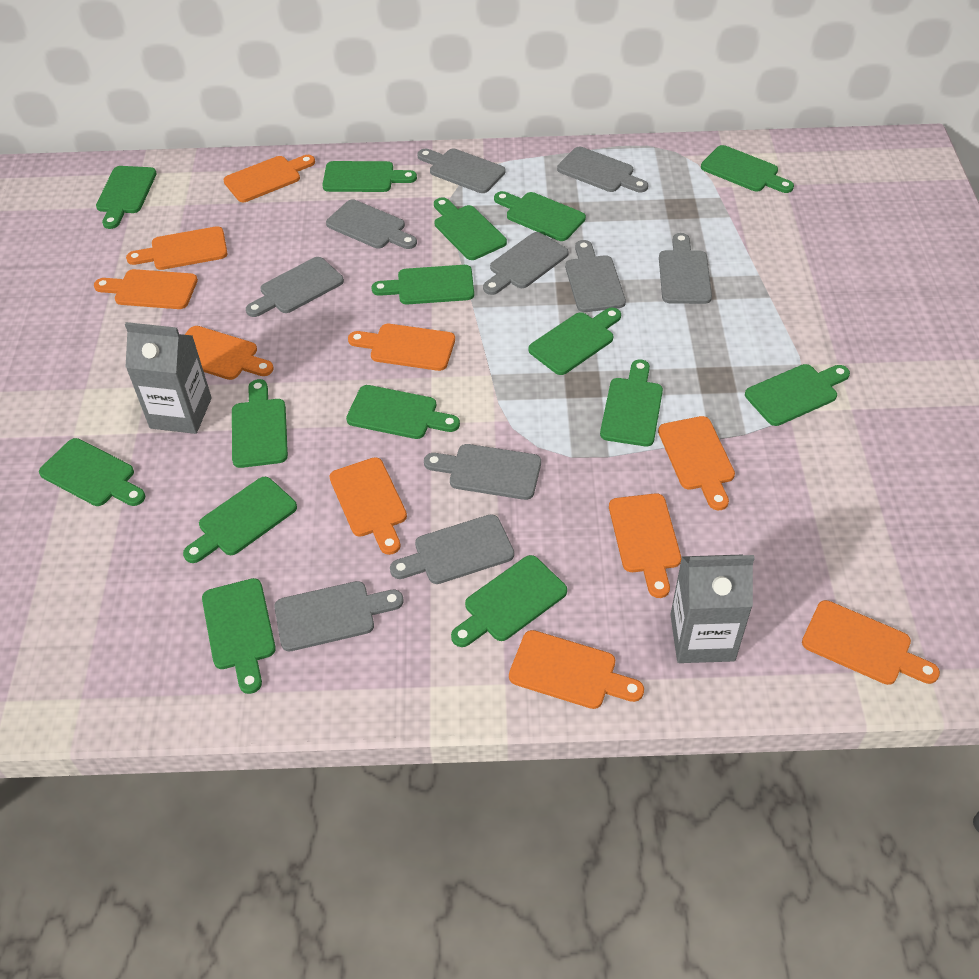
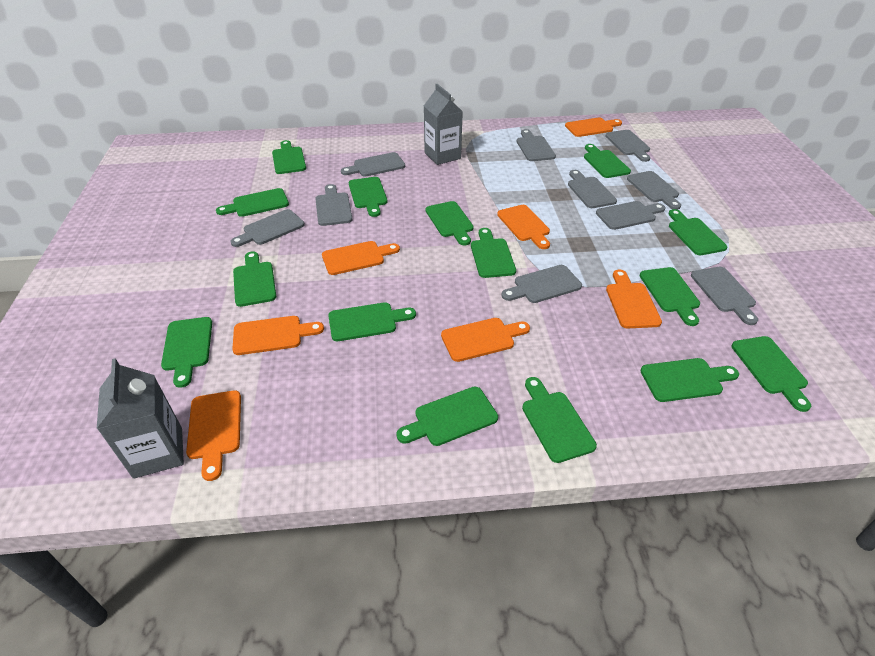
orange cutting board: 10 -> 7

